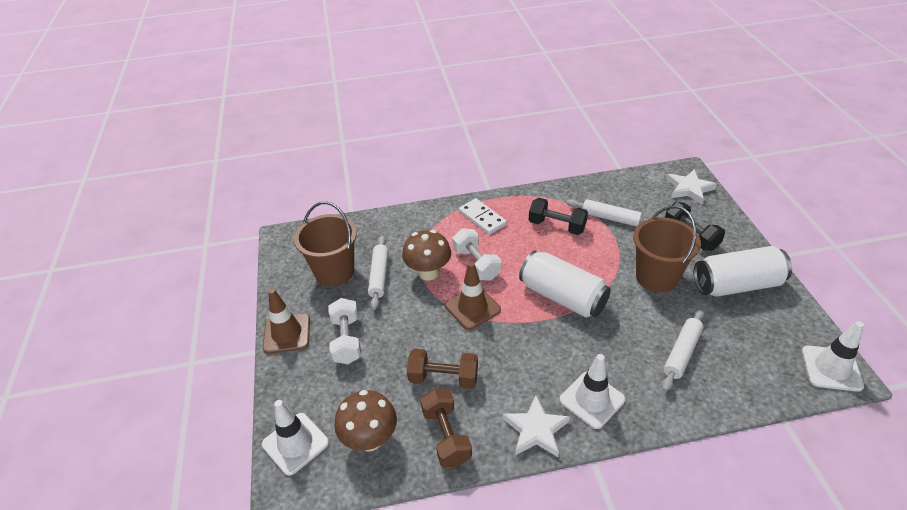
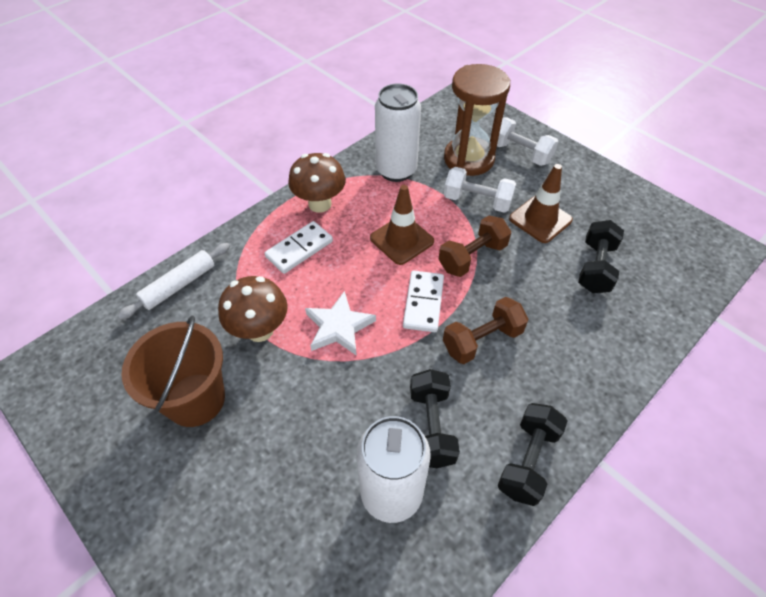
black dumbbell: 2 -> 3
brown bucket: 2 -> 1
brown hourglass: 0 -> 1
white domino: 1 -> 2
white rolling pin: 3 -> 1
white star: 2 -> 1
white traffic cone: 3 -> 0

